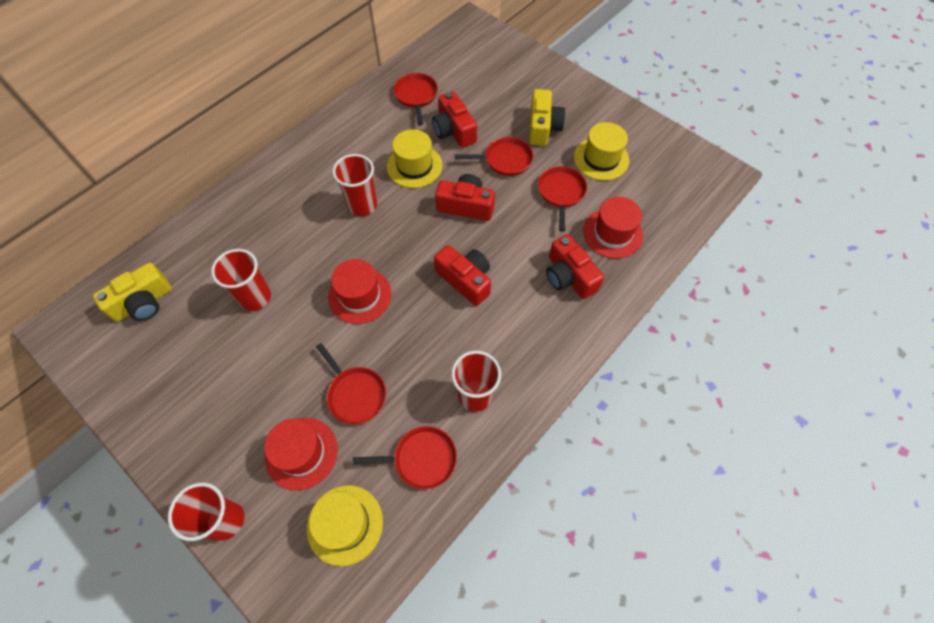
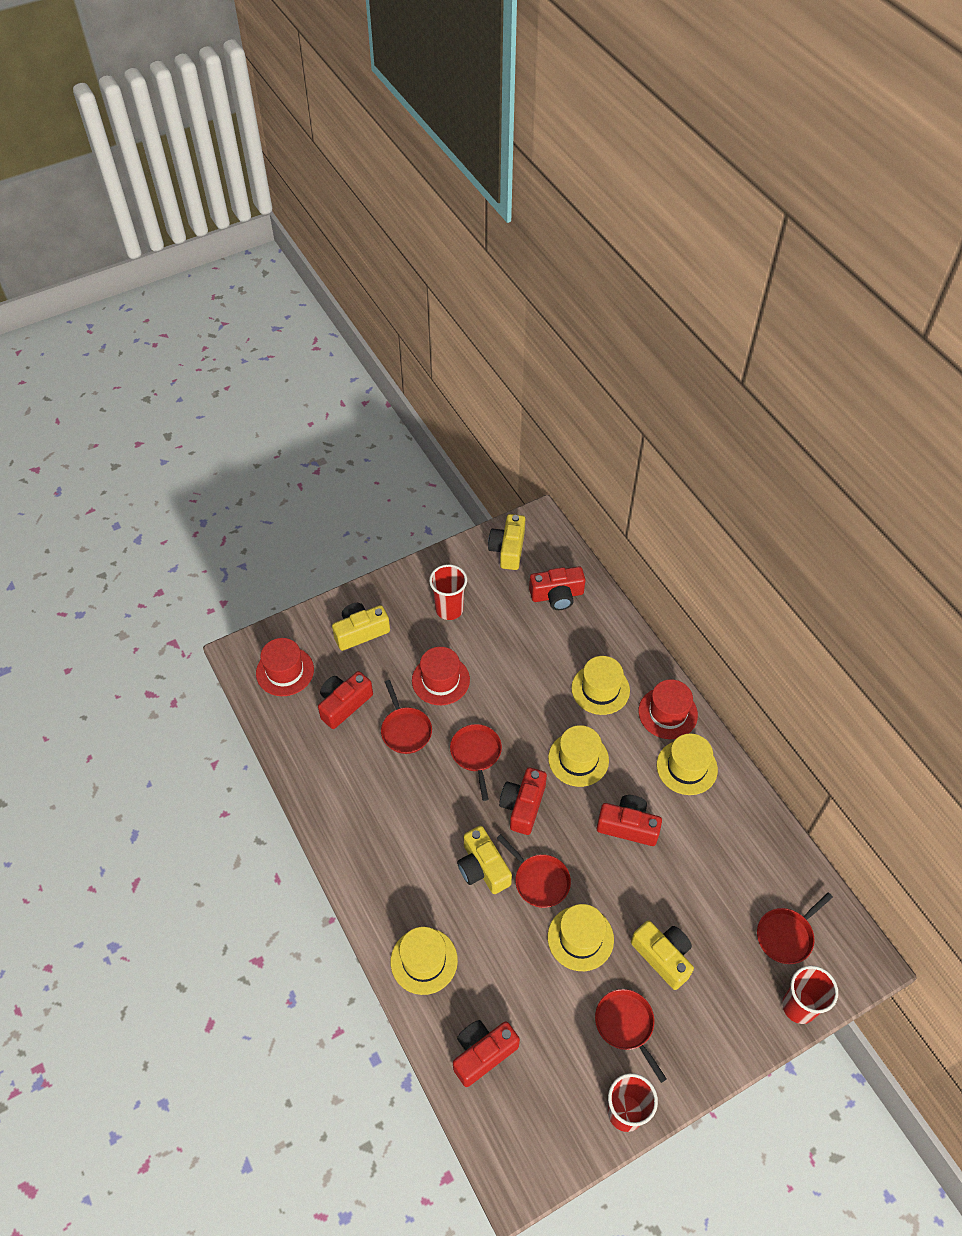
red camera: 4 -> 5
red cup: 4 -> 3
yellow camera: 2 -> 4
yellow hat: 3 -> 5

